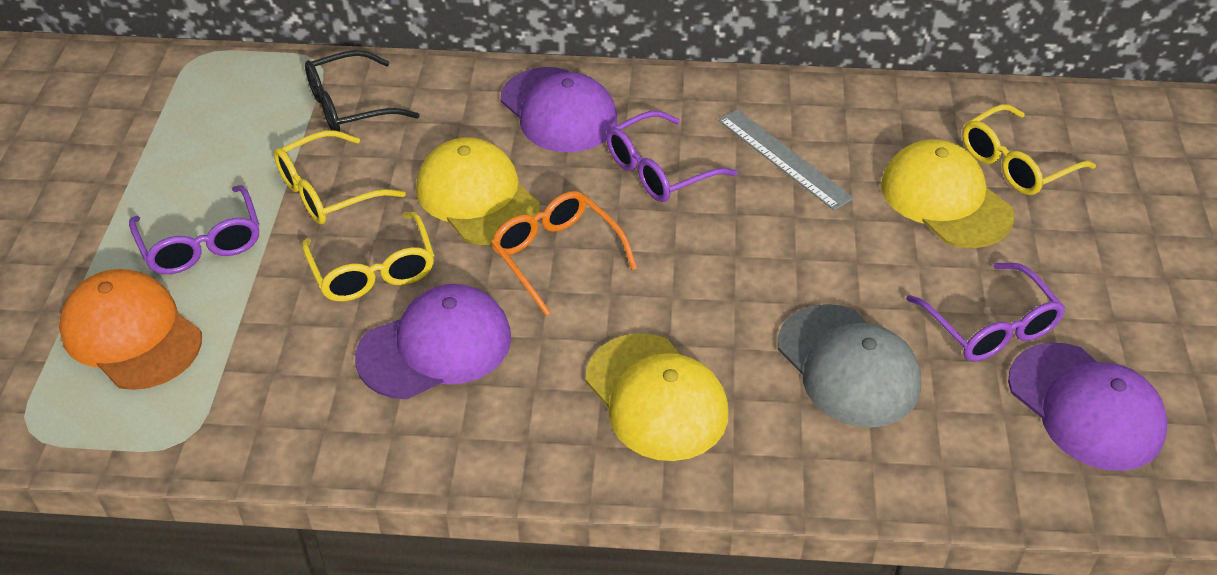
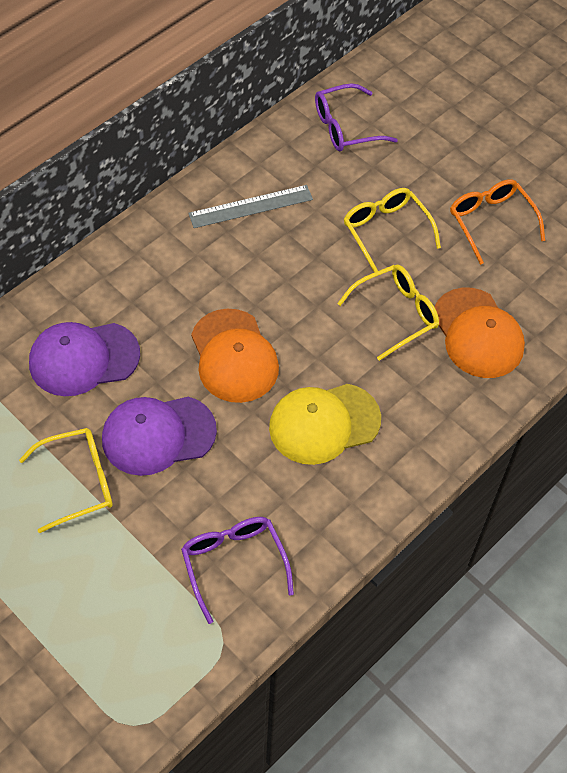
black glasses: 1 -> 0
grey cap: 1 -> 0
orange cap: 1 -> 2
purple cap: 3 -> 2
purple glasses: 3 -> 2
yellow cap: 3 -> 1

